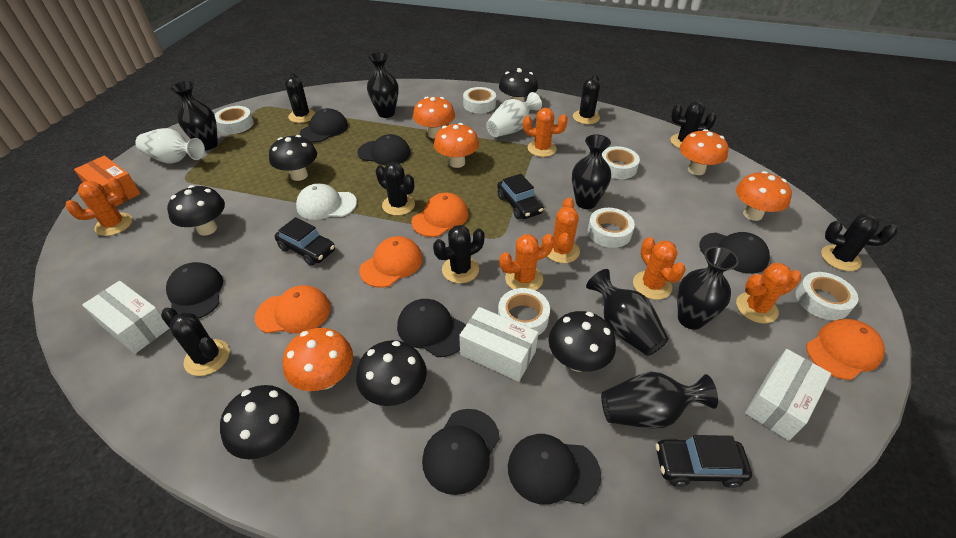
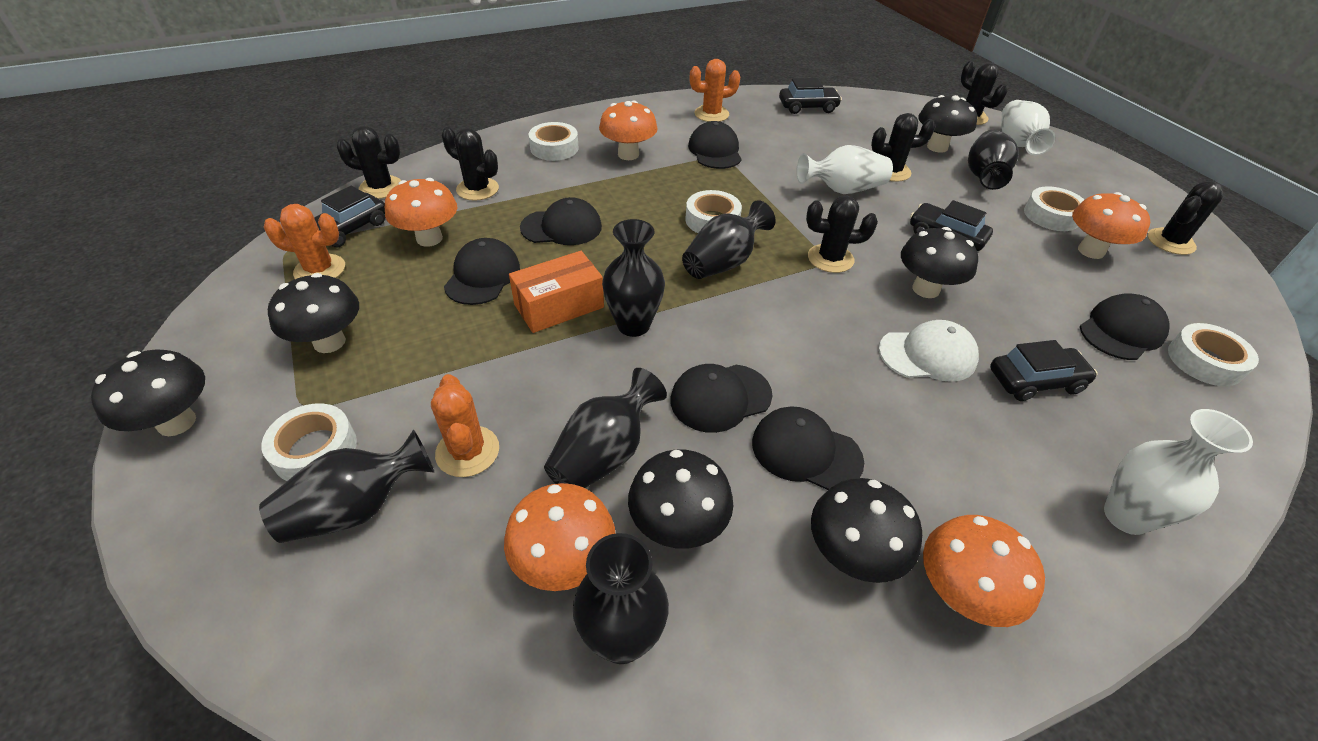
black cactus: 7 -> 6
black cap: 7 -> 6
black car: 3 -> 4
orange cactus: 6 -> 3
orange cap: 4 -> 0
white box: 3 -> 0
white tape: 6 -> 5
white vase: 2 -> 3

